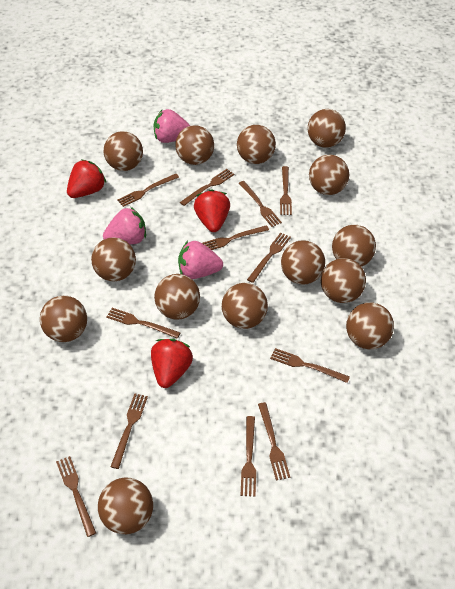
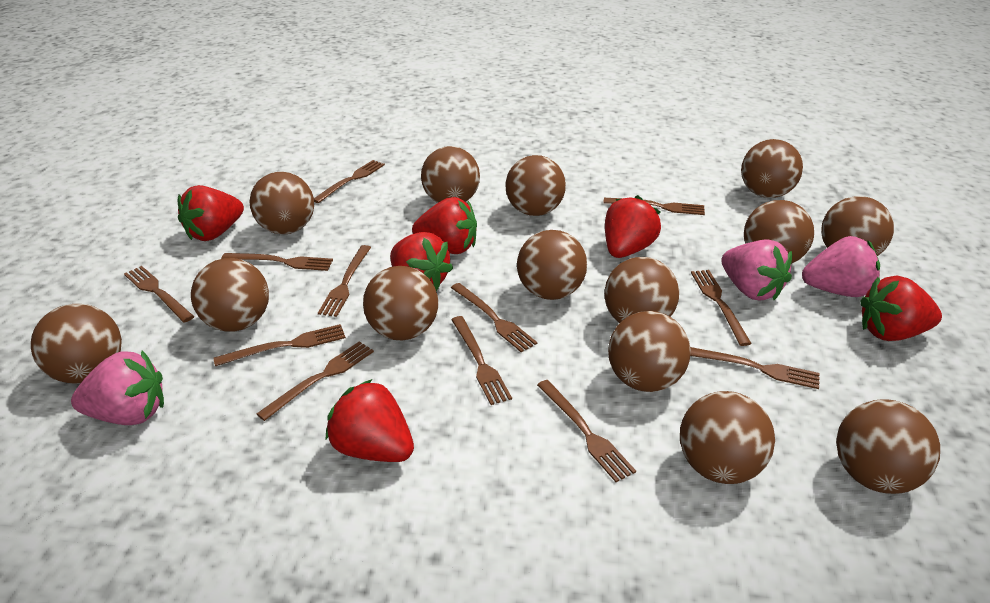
red strawberry: 3 -> 6

